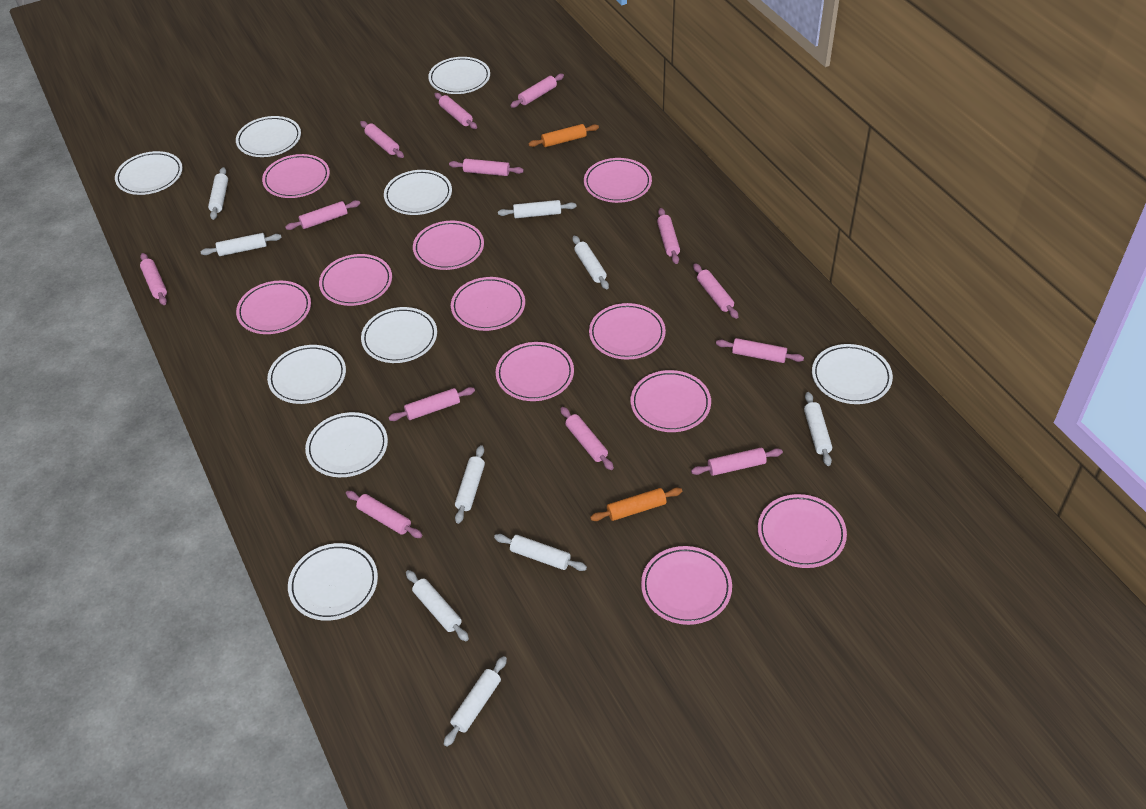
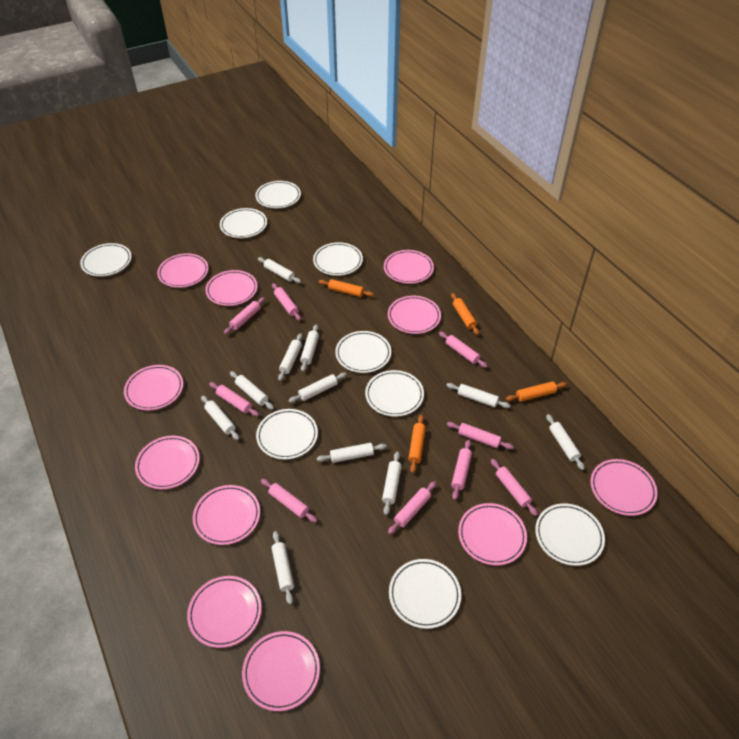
orange rolling pin: 2 -> 4
pink rolling pin: 13 -> 9
white rolling pin: 9 -> 11

